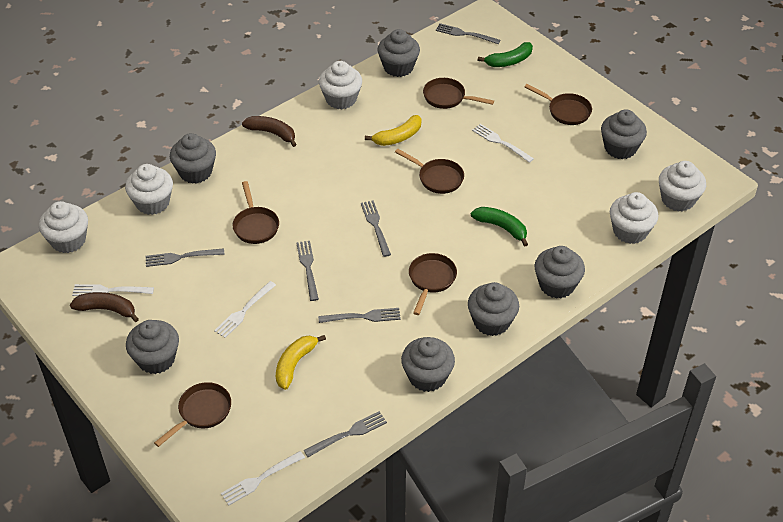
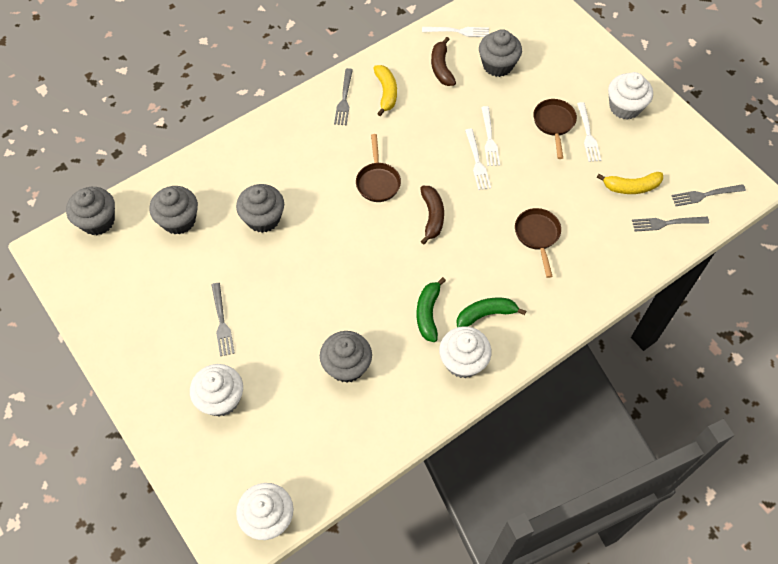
brown pan: 6 -> 3
grey cupcake: 7 -> 5
grey fork: 6 -> 4
white cupcake: 5 -> 4

